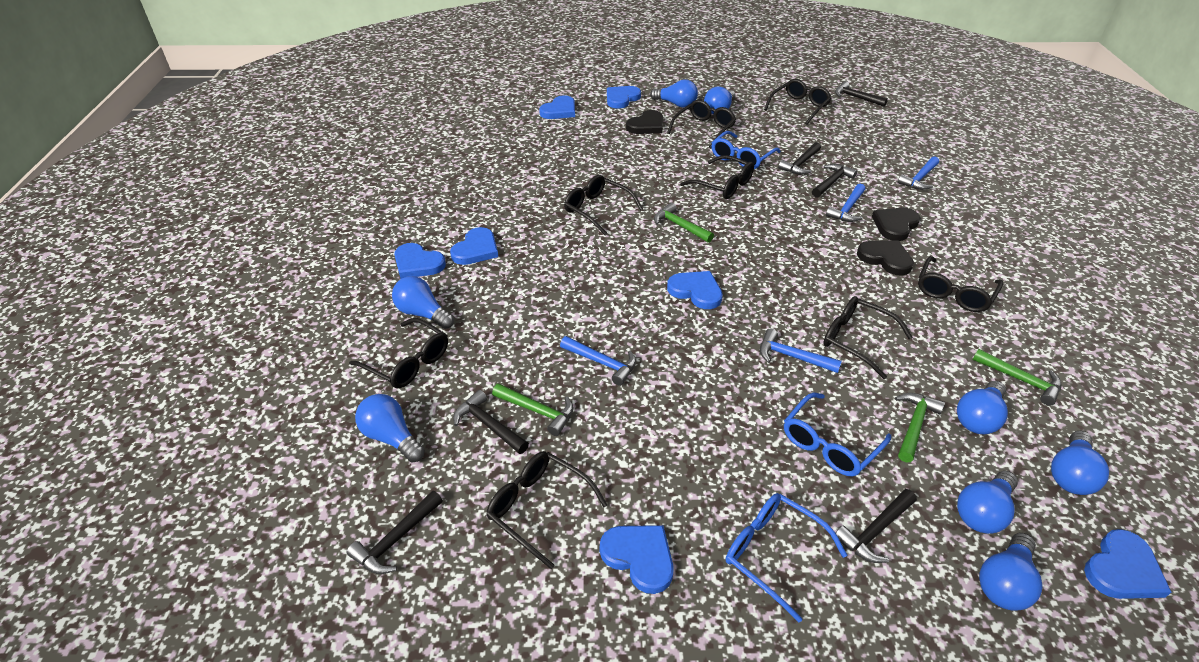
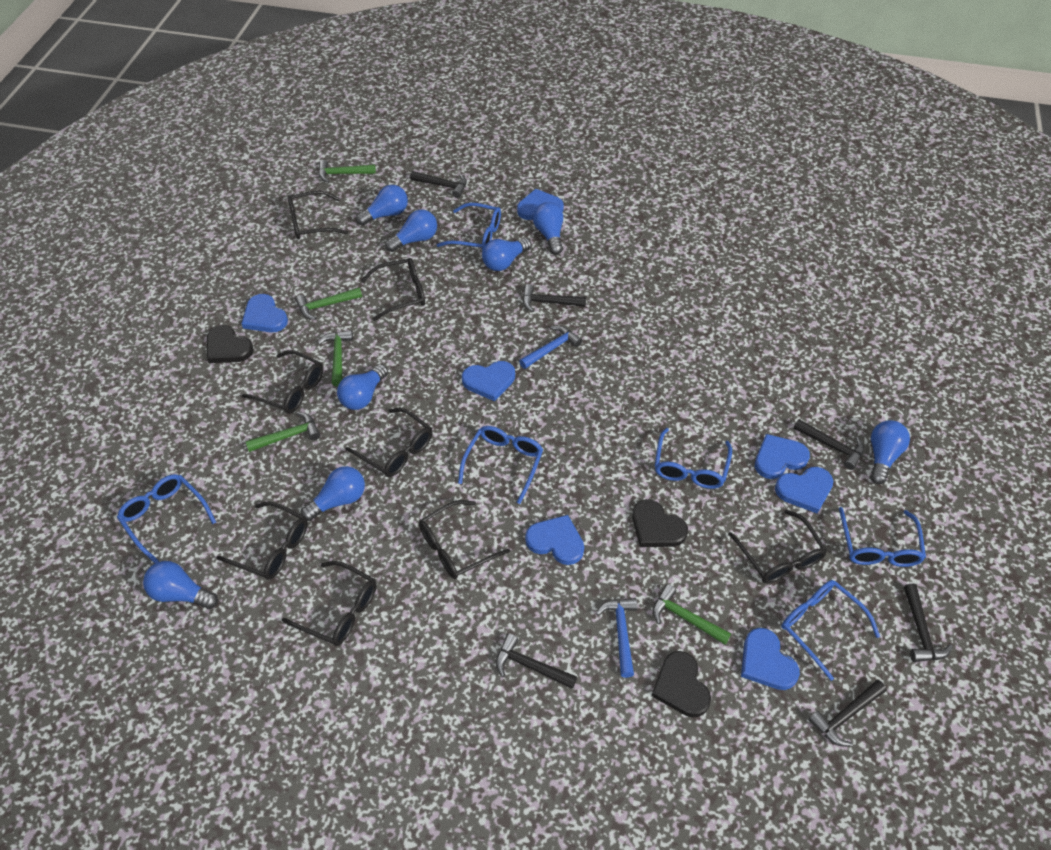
blue glasses: 3 -> 6
blue hammer: 4 -> 2
green hammer: 4 -> 5

